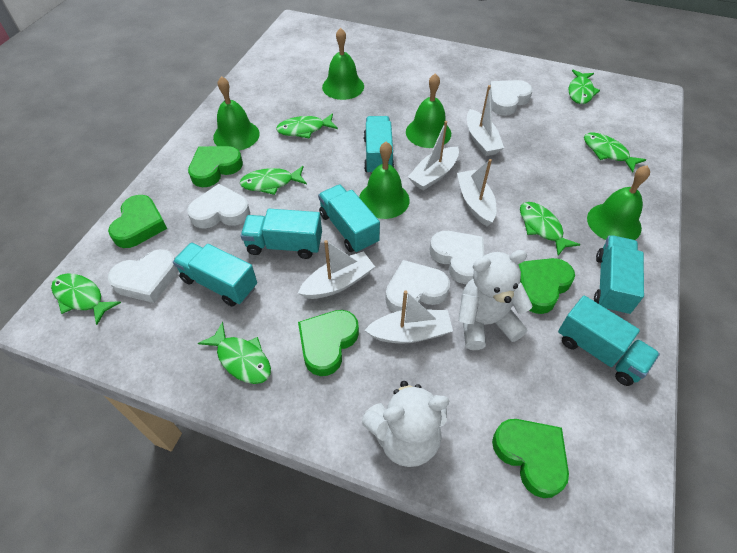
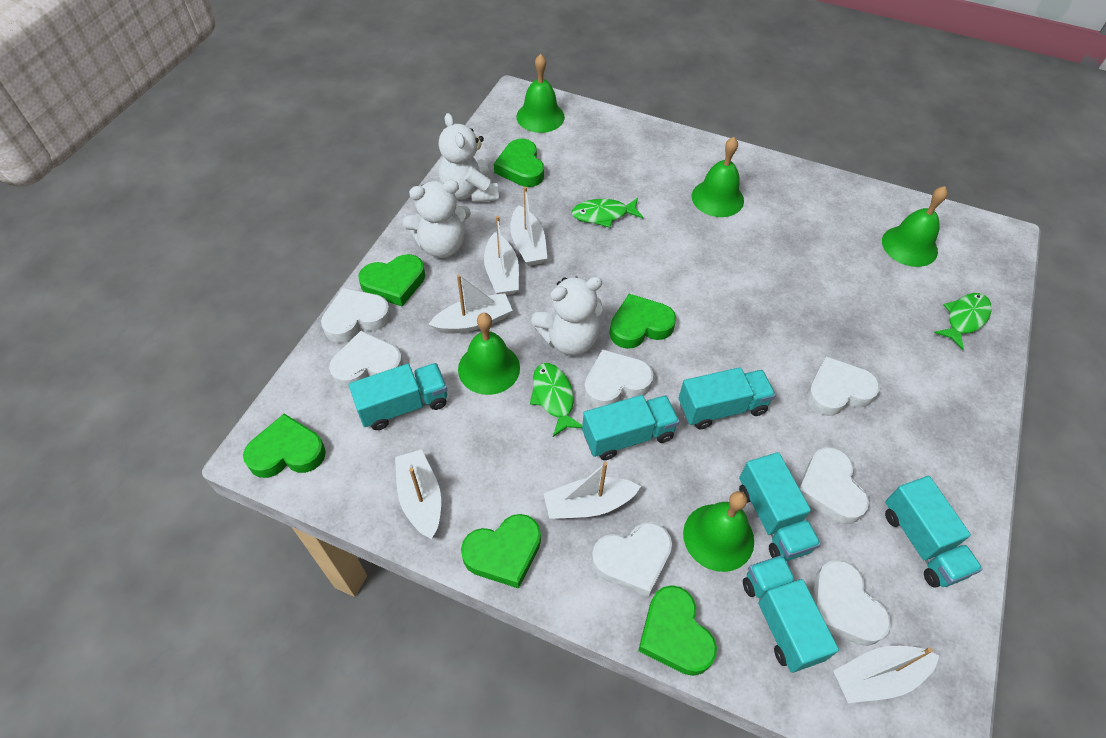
green fish: 7 -> 3
green heart: 5 -> 6
white boat: 5 -> 6
white heart: 5 -> 7
white teddy bear: 2 -> 3

